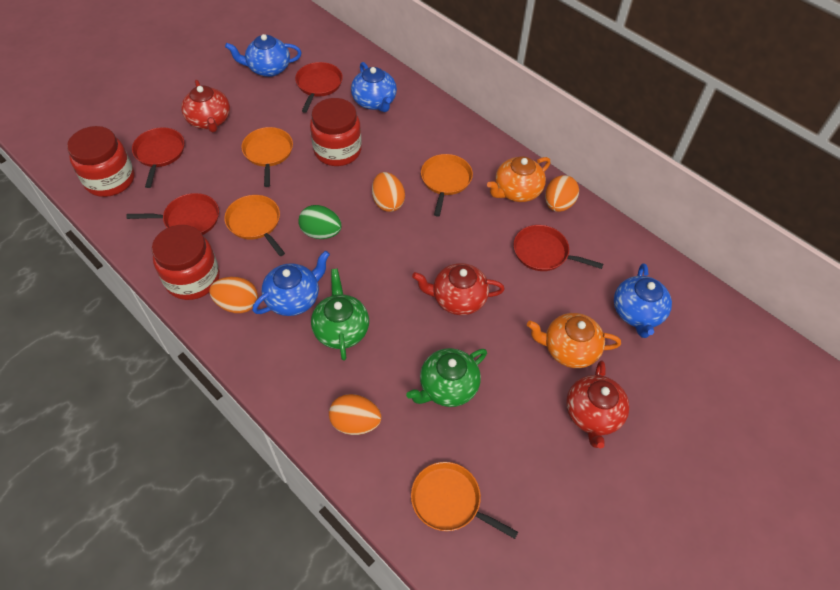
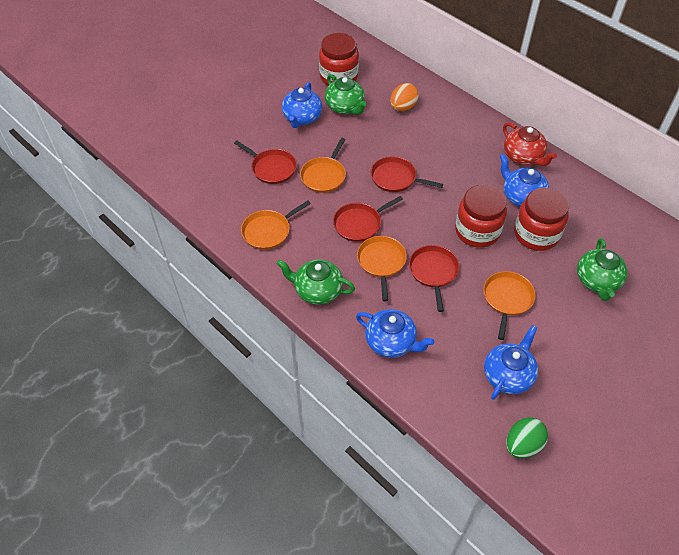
green teapot: 2 -> 3
orange egg: 4 -> 1
orange teapot: 2 -> 0
red teapot: 3 -> 1

